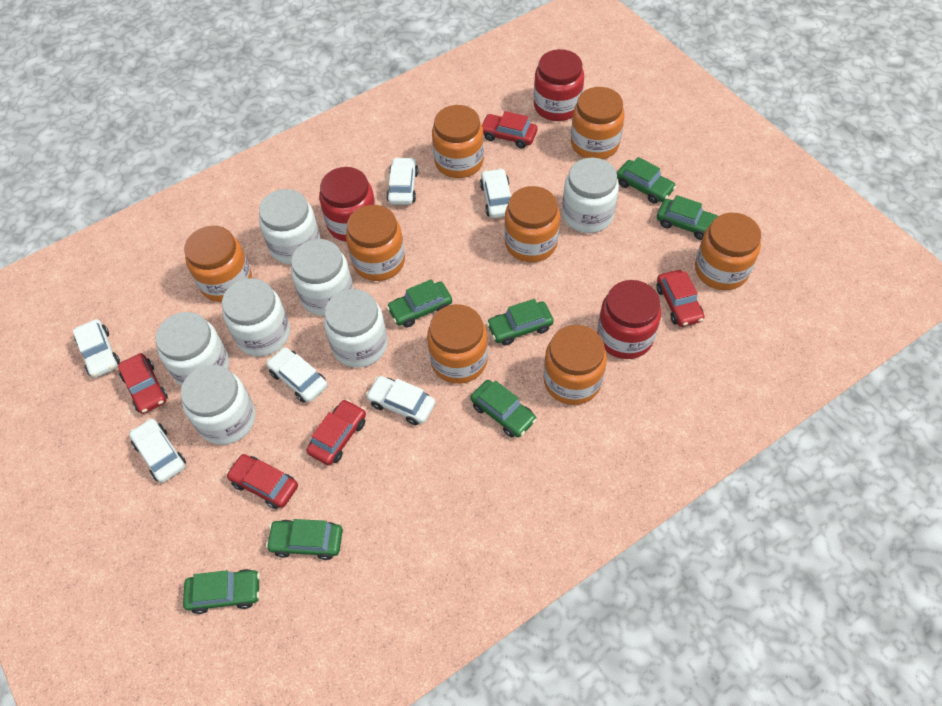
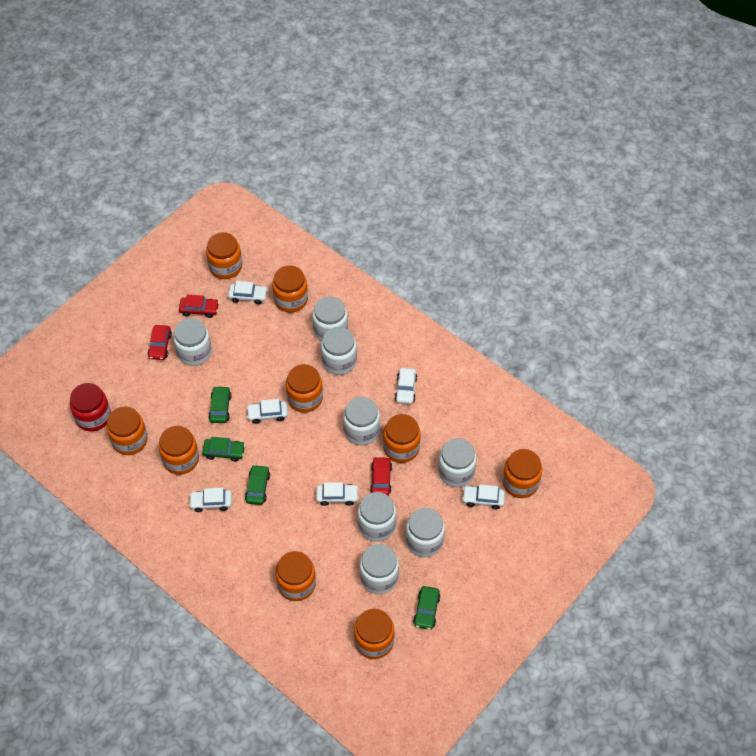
green car: 7 -> 4
orange jar: 8 -> 9
red car: 5 -> 3
red jar: 3 -> 1
white jar: 7 -> 8

